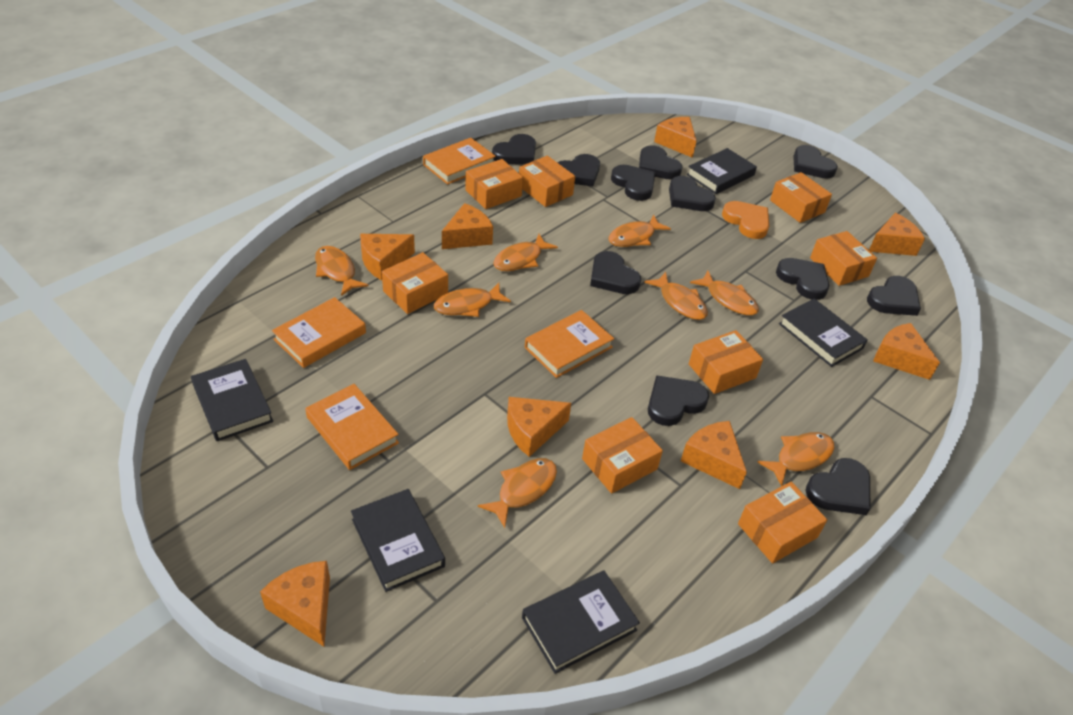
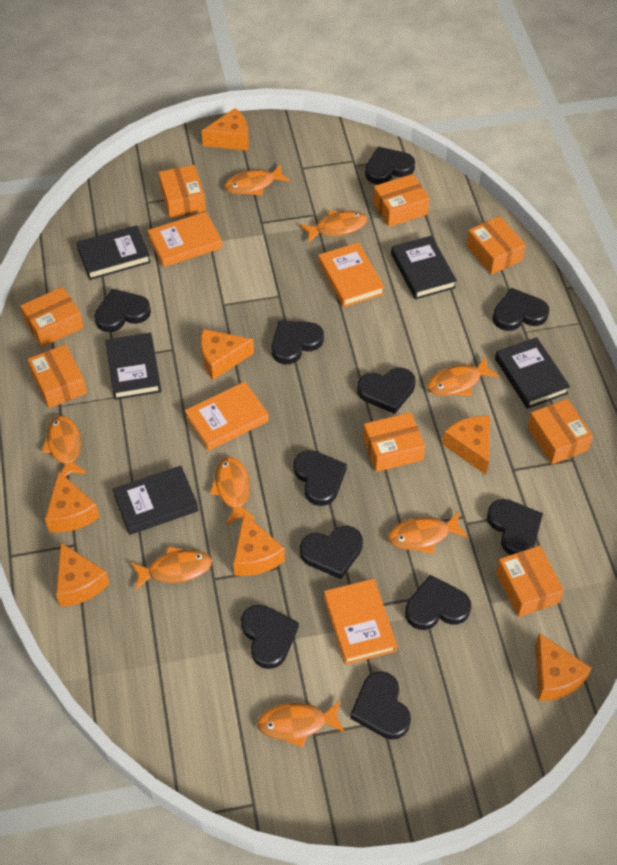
orange cheese: 8 -> 7
orange heart: 1 -> 0

